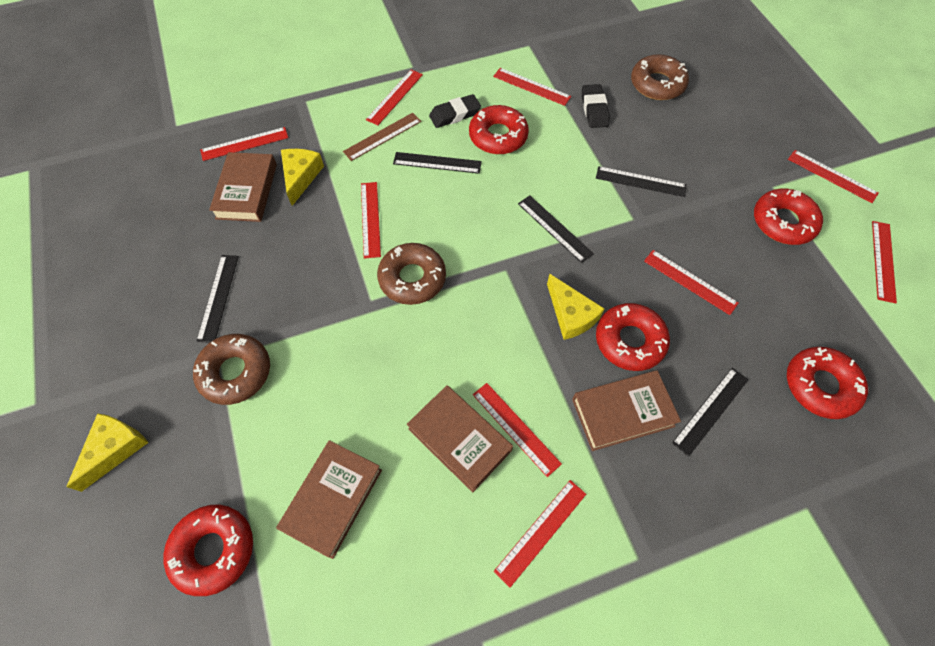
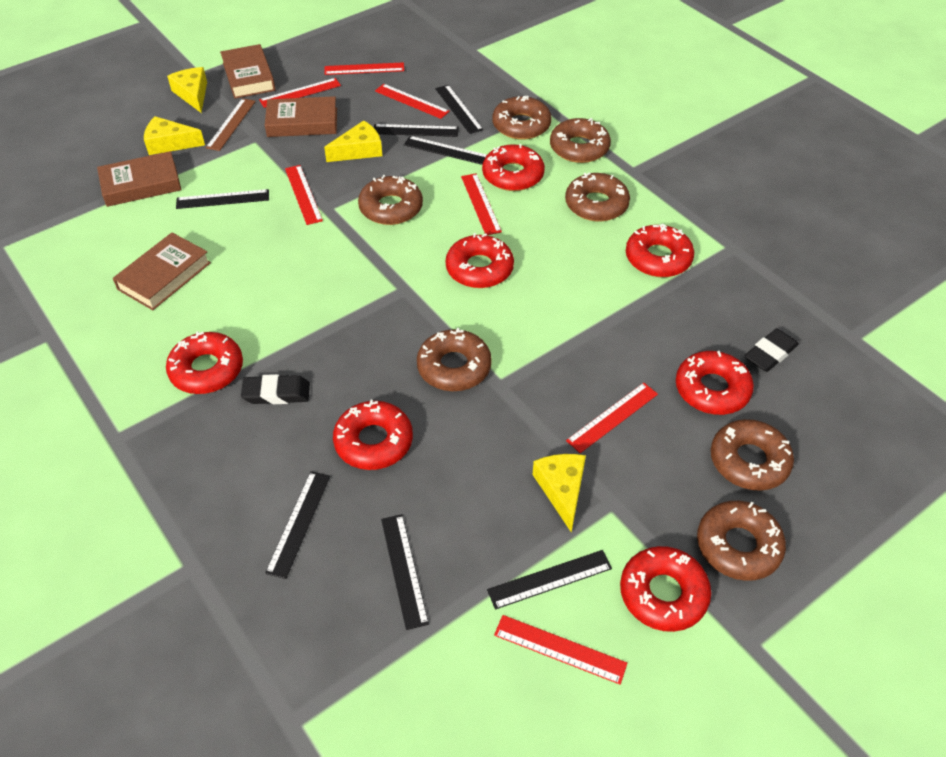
black ruler: 5 -> 7
brown donut: 3 -> 7
red donut: 5 -> 7
red ruler: 9 -> 7
yellow cheese: 3 -> 4

